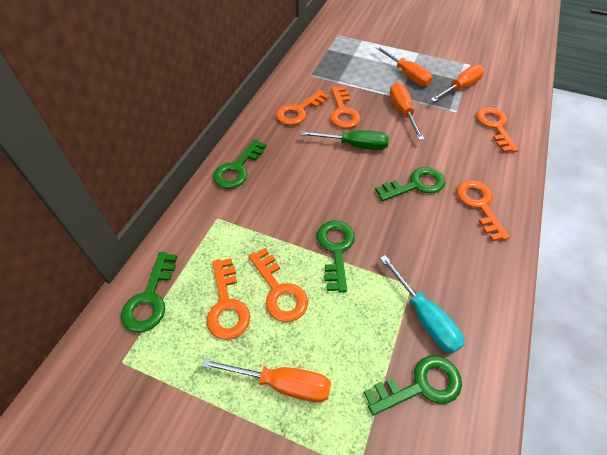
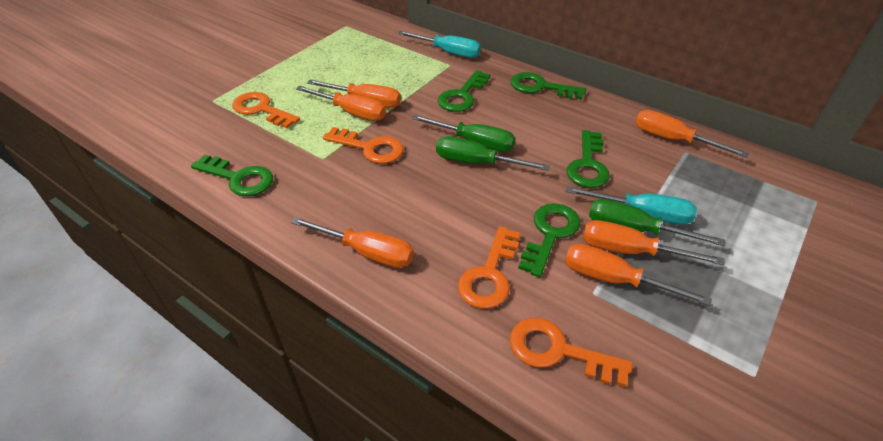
green screwdriver: 1 -> 3
orange key: 6 -> 4
orange screwdriver: 4 -> 6
turquoise screwdriver: 1 -> 2

